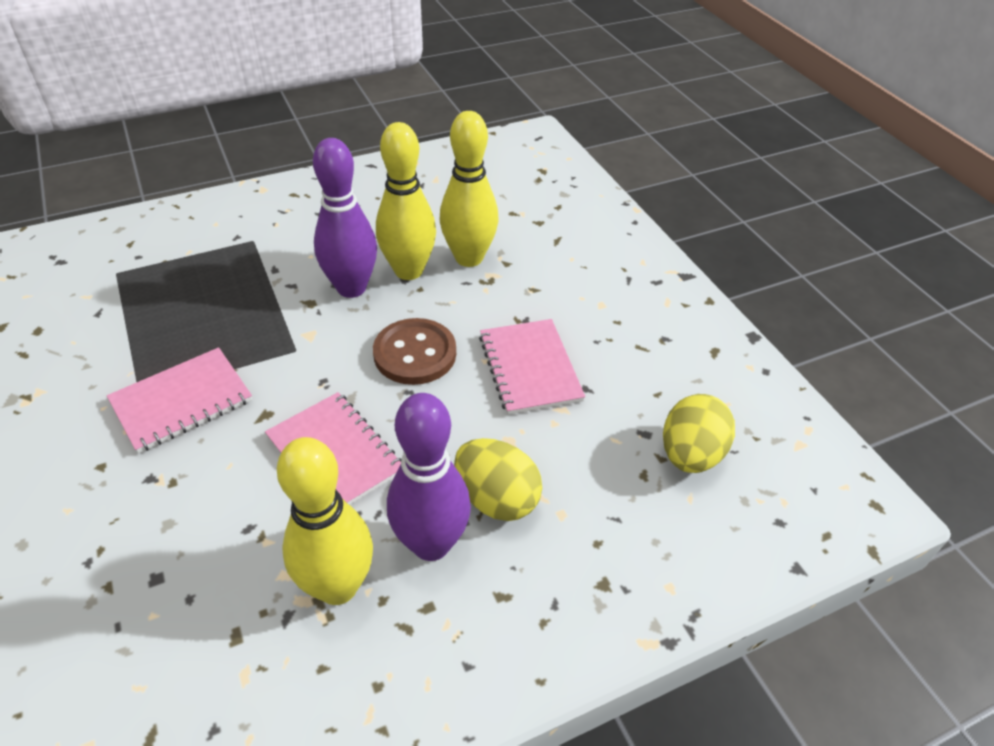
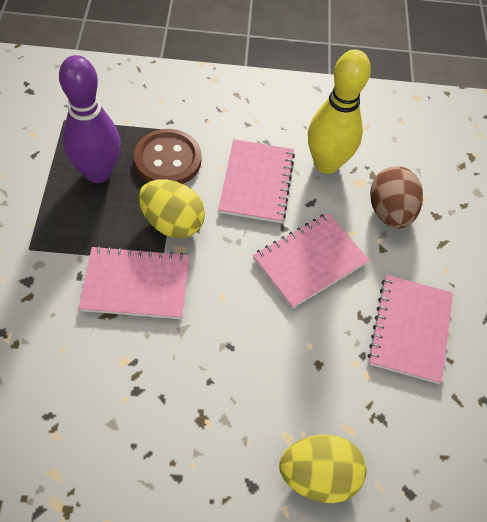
brown egg: 0 -> 1
pink notebook: 3 -> 4
purple bowling pin: 2 -> 1
yellow bowling pin: 3 -> 1

